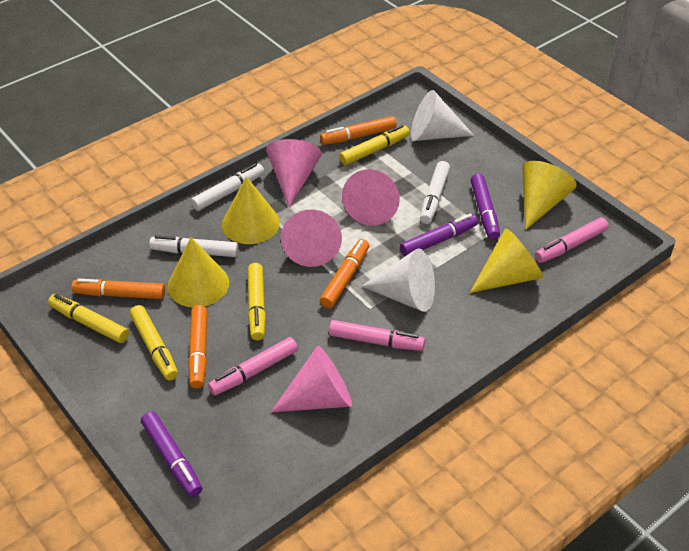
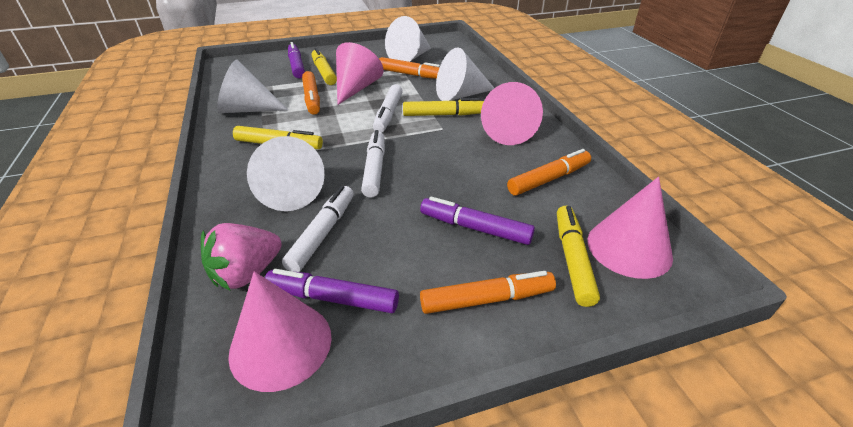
pink marker: 3 -> 0
pink strawberry: 0 -> 1
white cone: 2 -> 4
yellow cone: 4 -> 0

